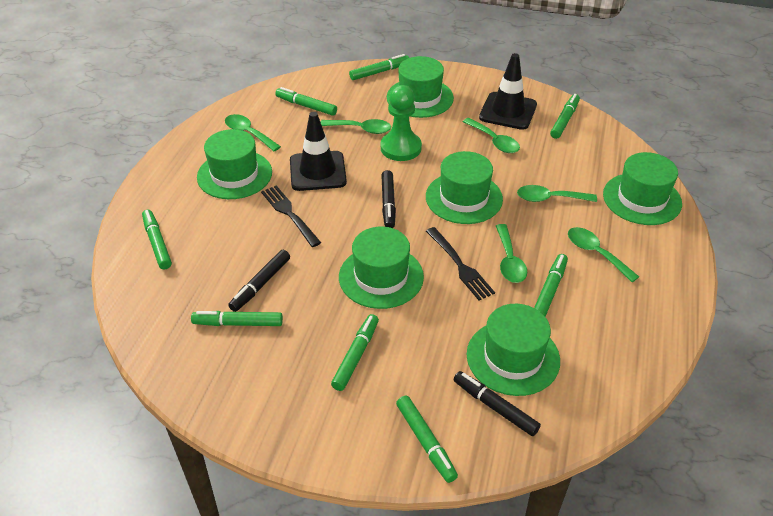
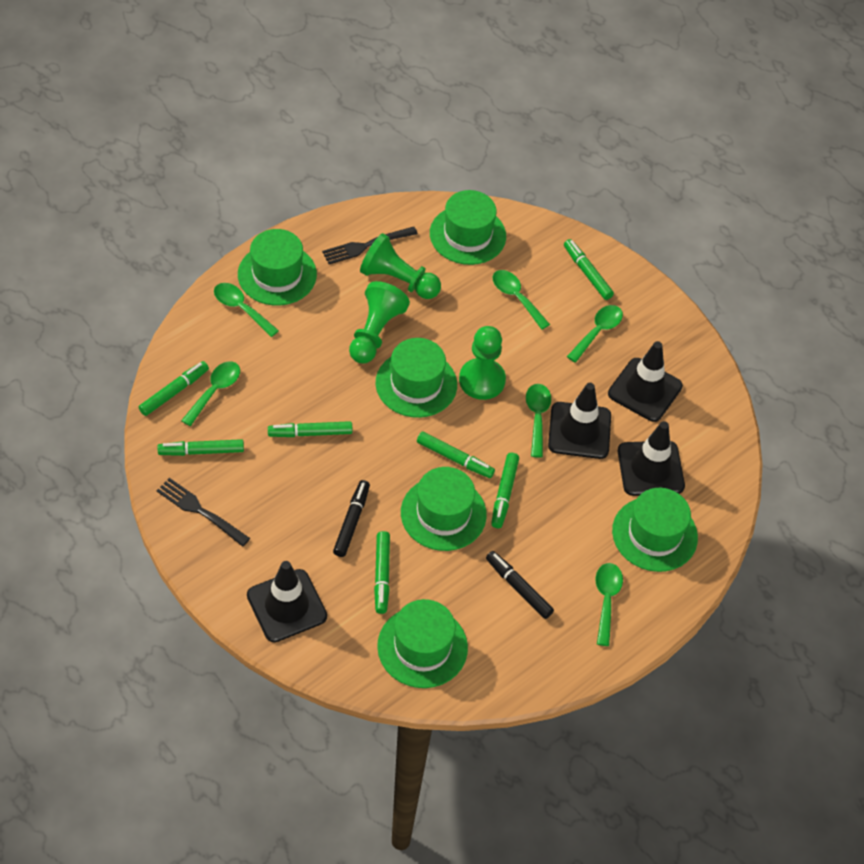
black marker: 3 -> 2
black traffic cone: 2 -> 4
green marker: 8 -> 7
green pawn: 1 -> 3

